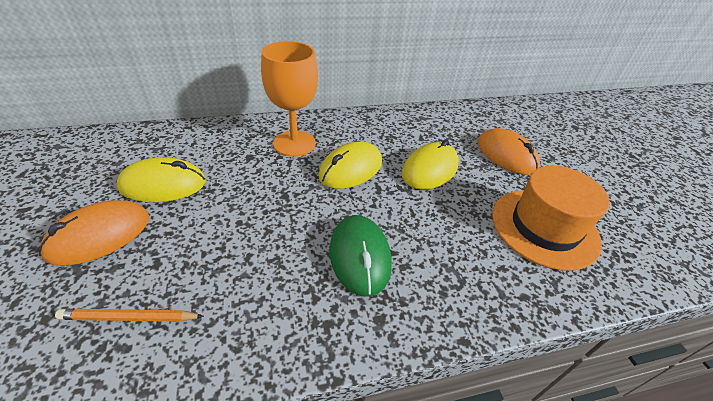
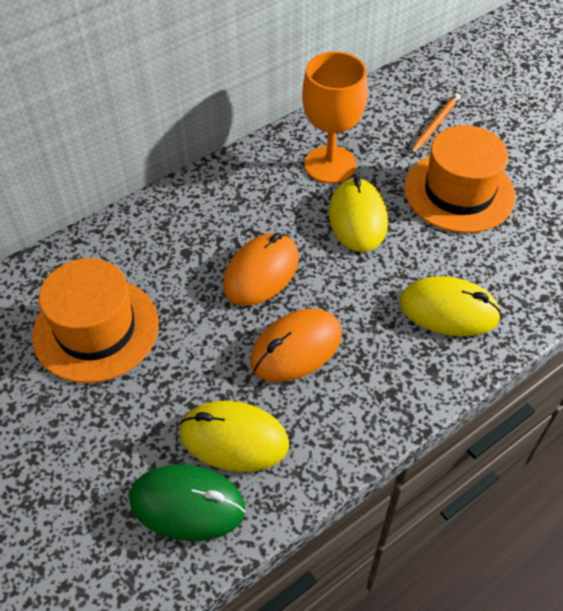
orange hat: 1 -> 2

